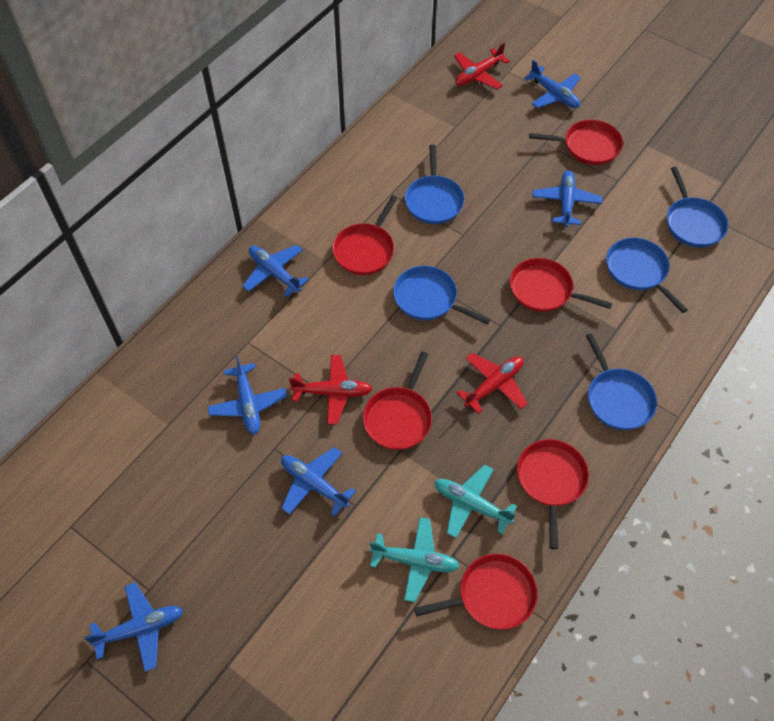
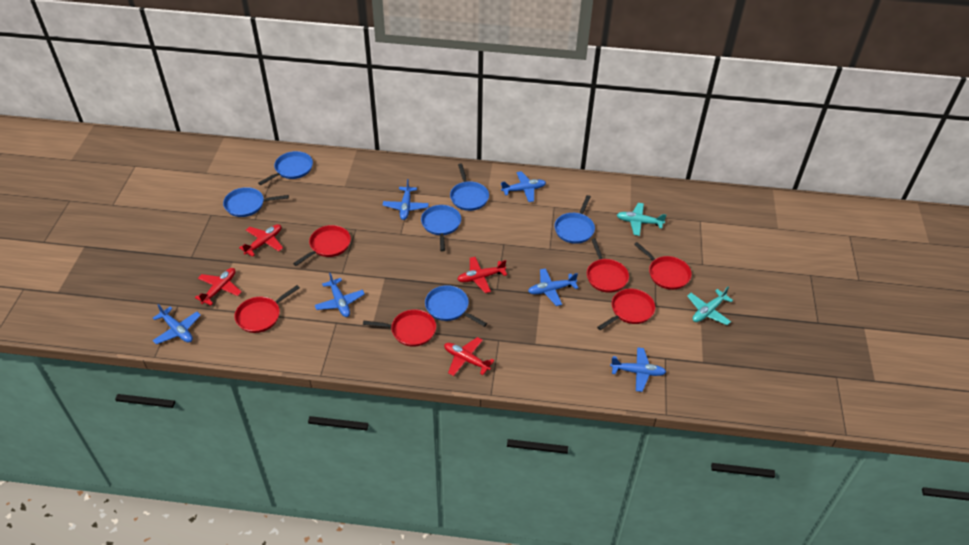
blue pan: 5 -> 6
red plane: 3 -> 4

